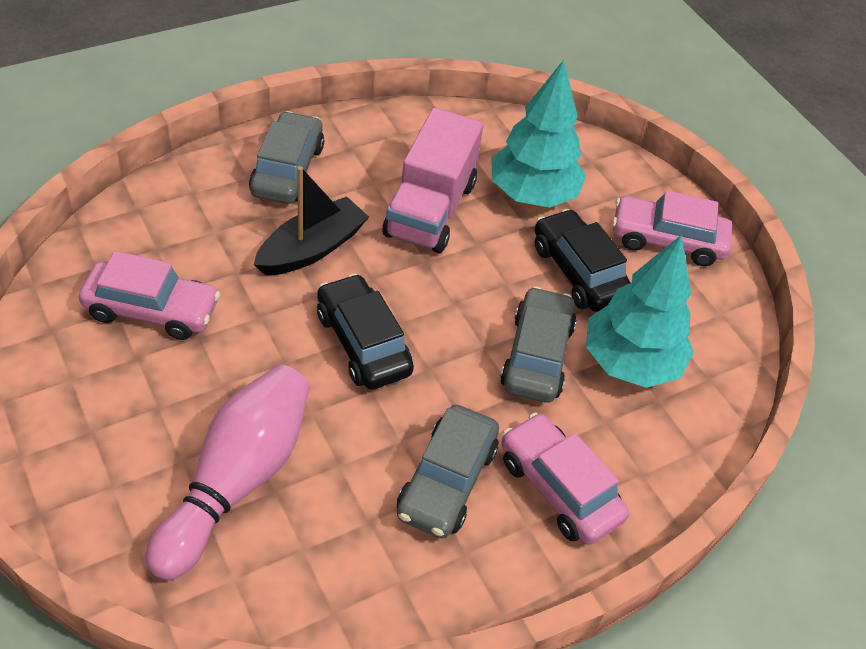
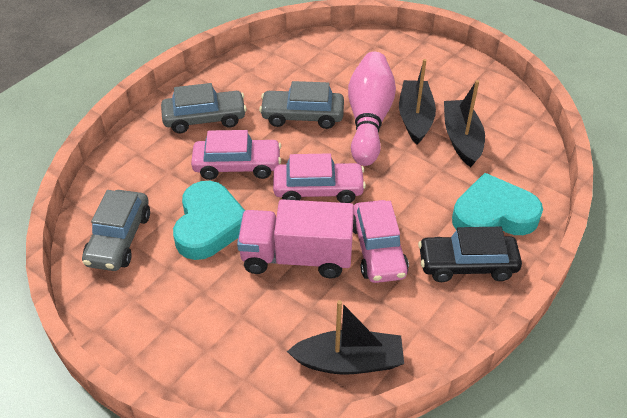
black boat: 1 -> 3
black car: 2 -> 1
turquoise heart: 0 -> 2
turquoise tree: 2 -> 0

